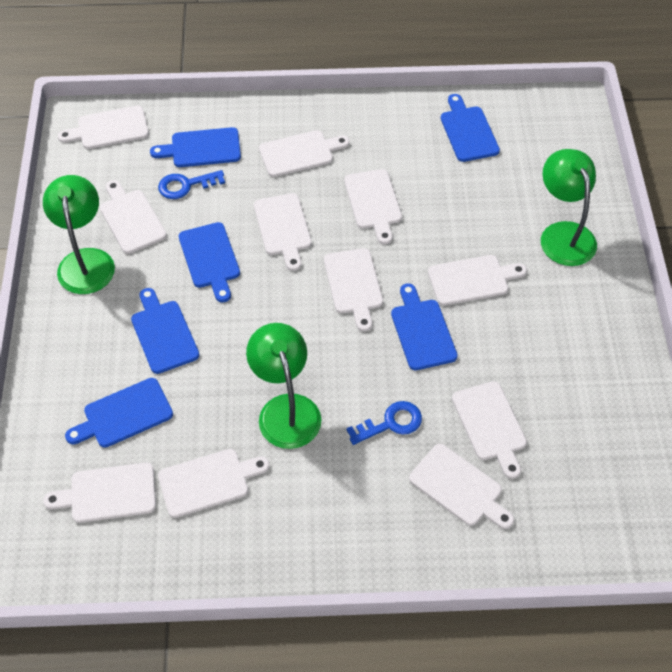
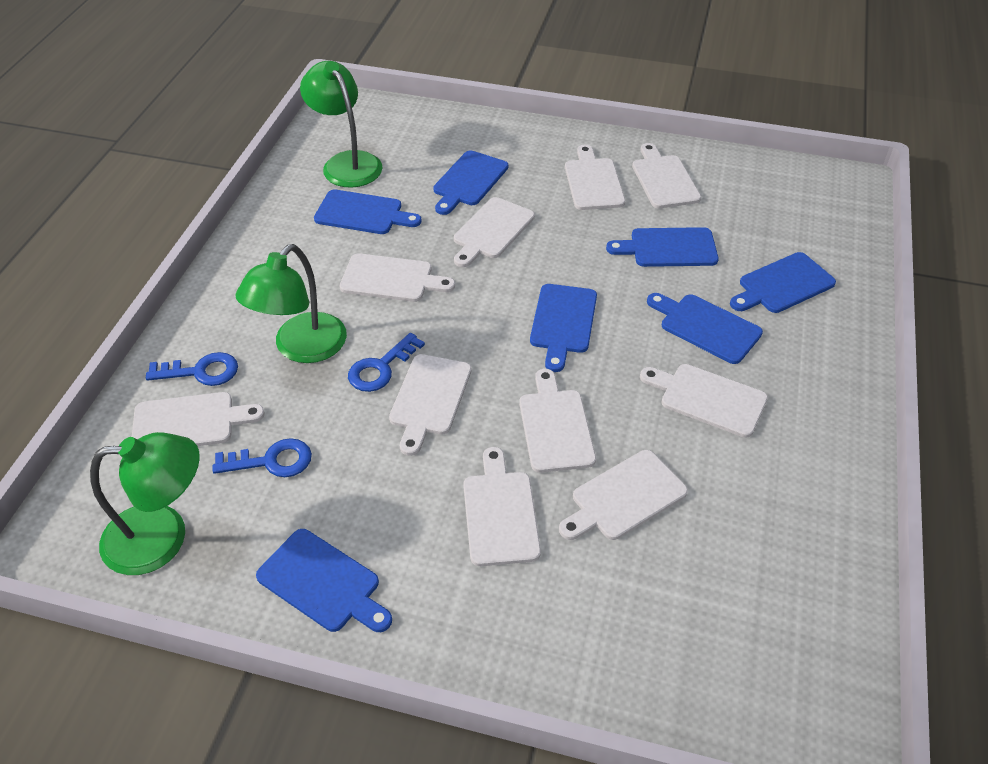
blue cutting board: 6 -> 7
blue key: 2 -> 3
white cutting board: 11 -> 10

